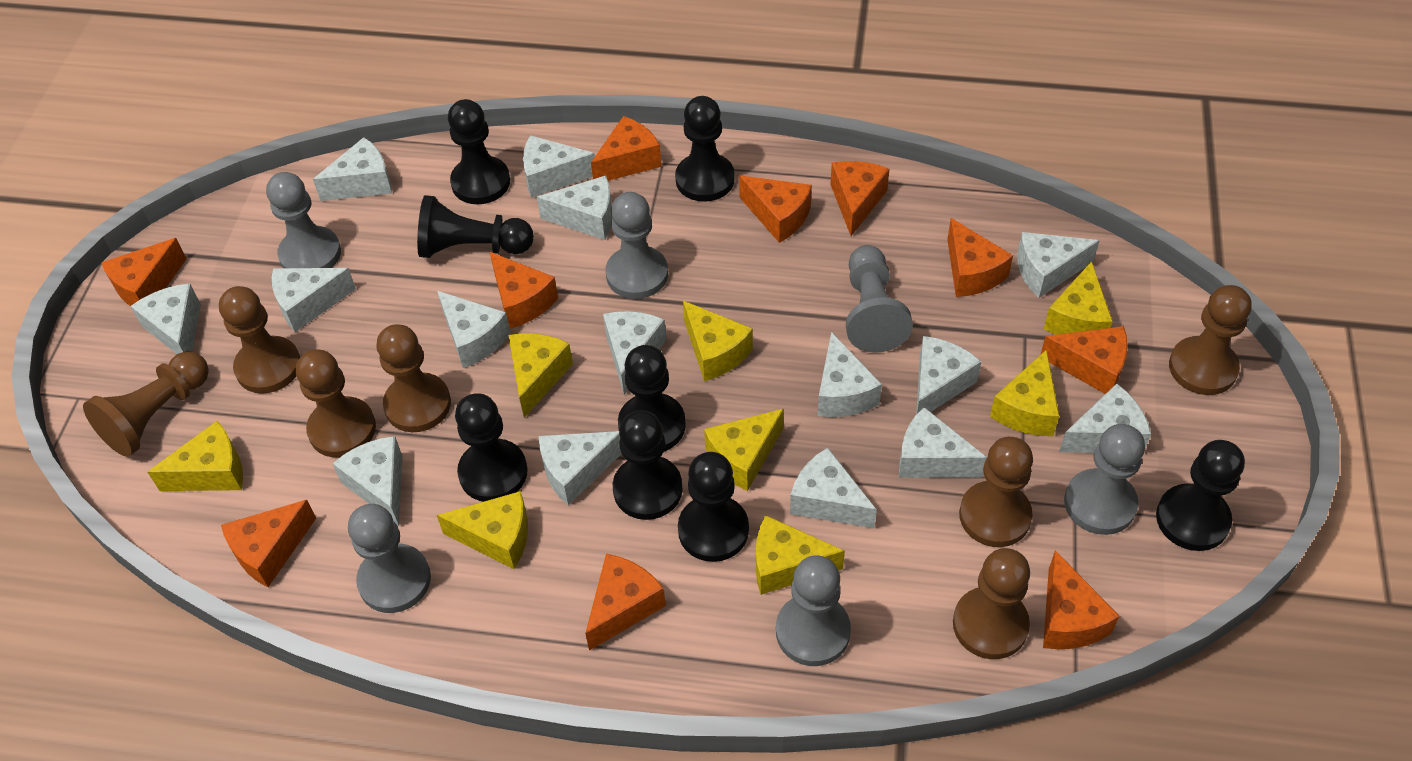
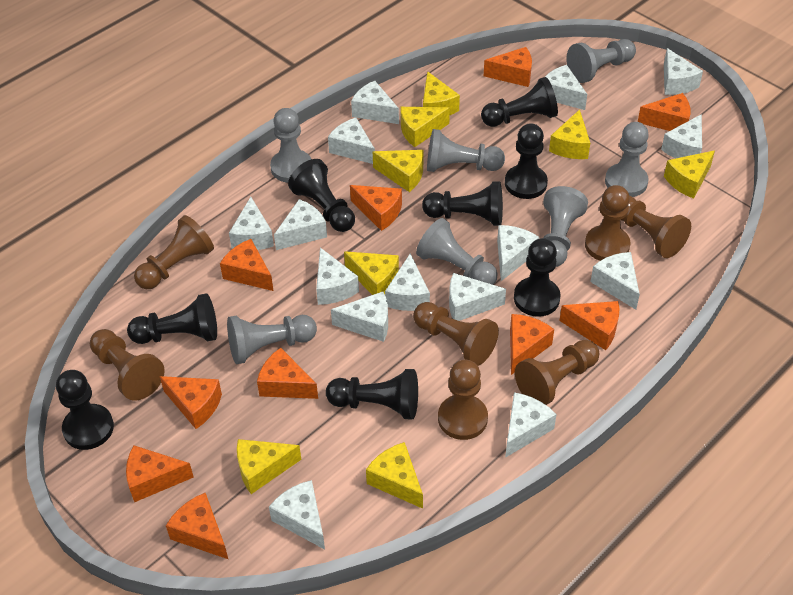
grey pawn: 6 -> 7

